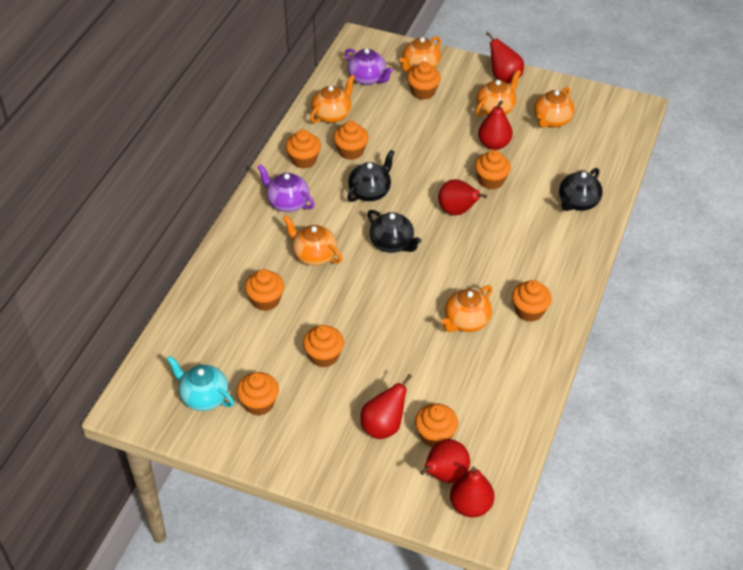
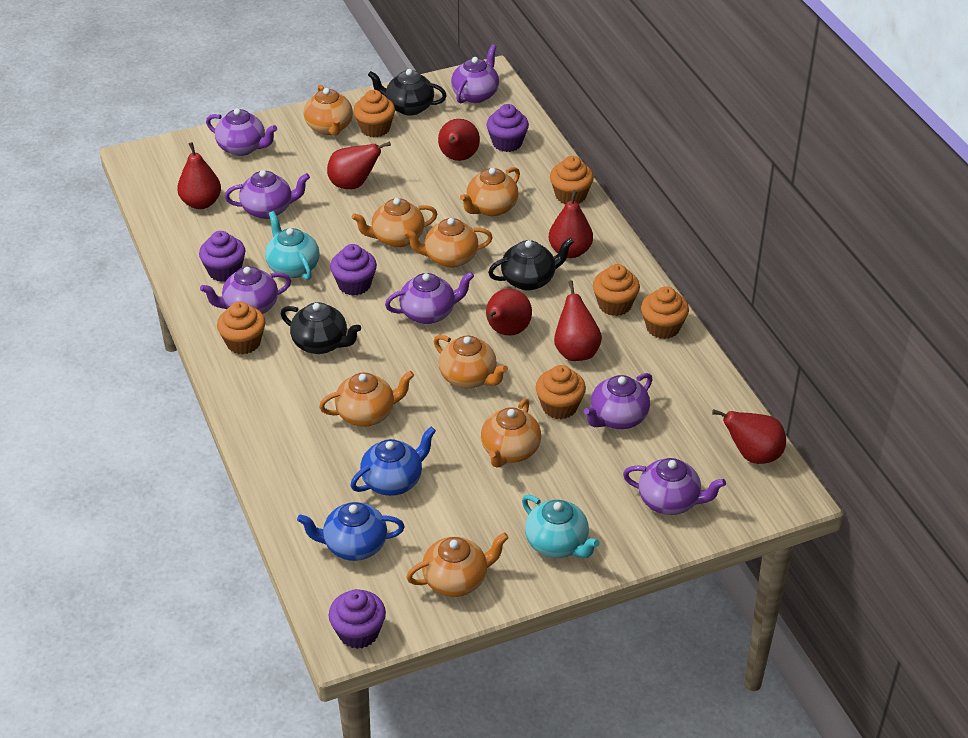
blue teapot: 0 -> 2
orange cupcake: 9 -> 6
orange teapot: 6 -> 8
purple cupcake: 0 -> 4
purple teapot: 2 -> 7
red pear: 6 -> 7
turquoise teapot: 1 -> 2

